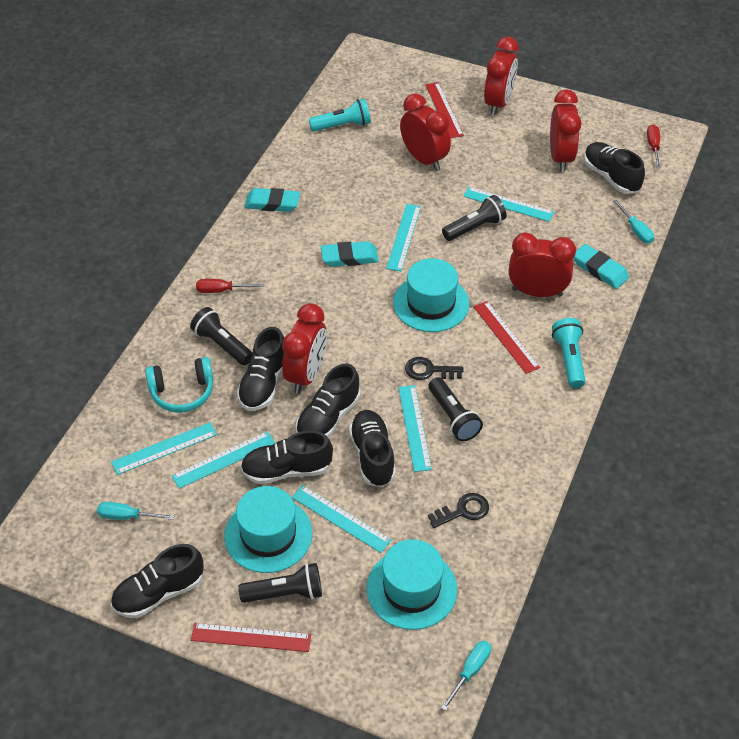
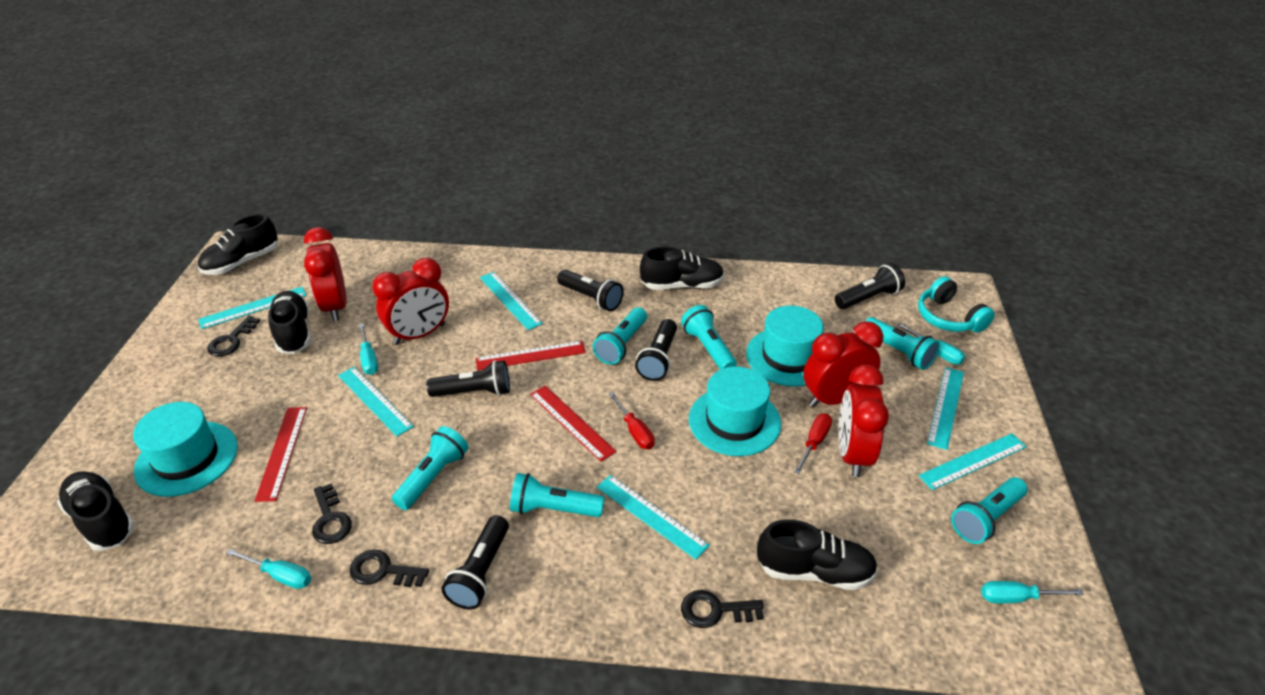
black flashlight: 4 -> 5
black key: 2 -> 4
black shoe: 6 -> 5
red clock: 5 -> 4
turquoise eraser: 3 -> 0
turquoise flashlight: 2 -> 6
turquoise screwdriver: 3 -> 4

